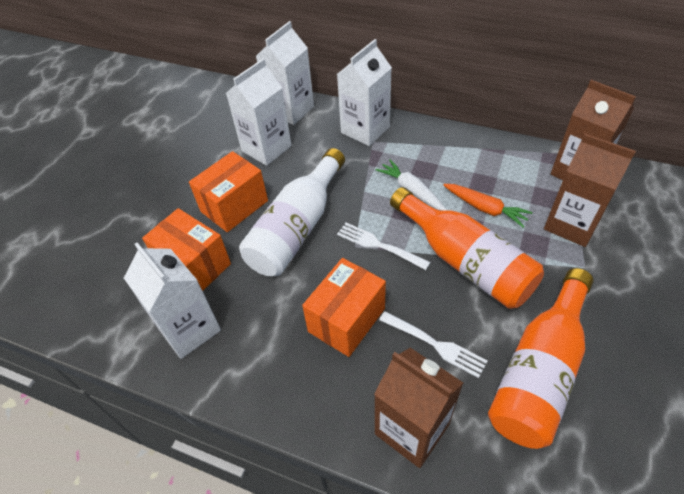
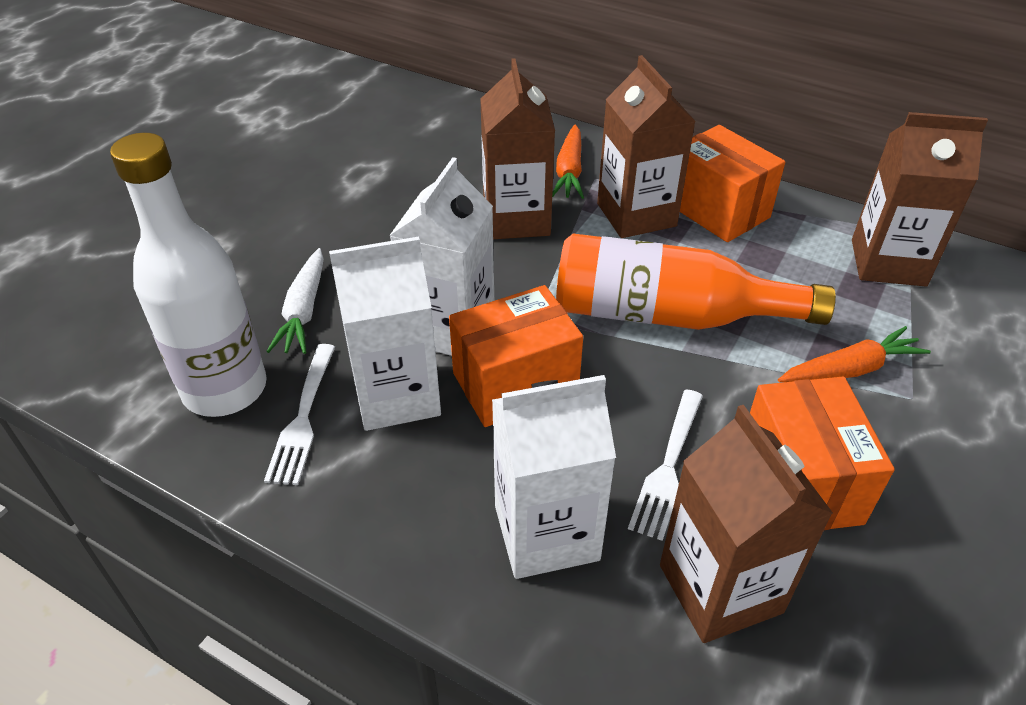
brown carton: 3 -> 4
orange bottle: 2 -> 1
orange carrot: 1 -> 2
white carton: 4 -> 3

